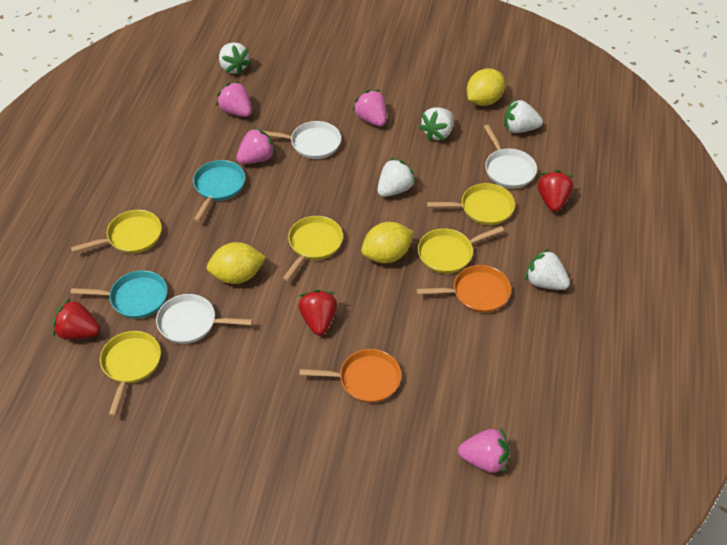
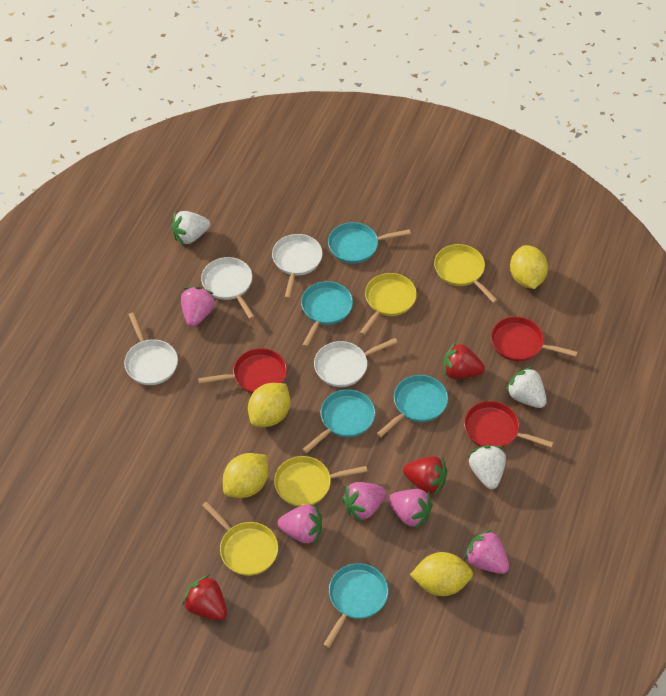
orange pan: 2 -> 0
pink strawberry: 4 -> 5
red pan: 0 -> 3
turquoise pan: 2 -> 5
white pan: 3 -> 4
white strawberry: 5 -> 3
yellow lemon: 3 -> 4
yellow pan: 5 -> 4

